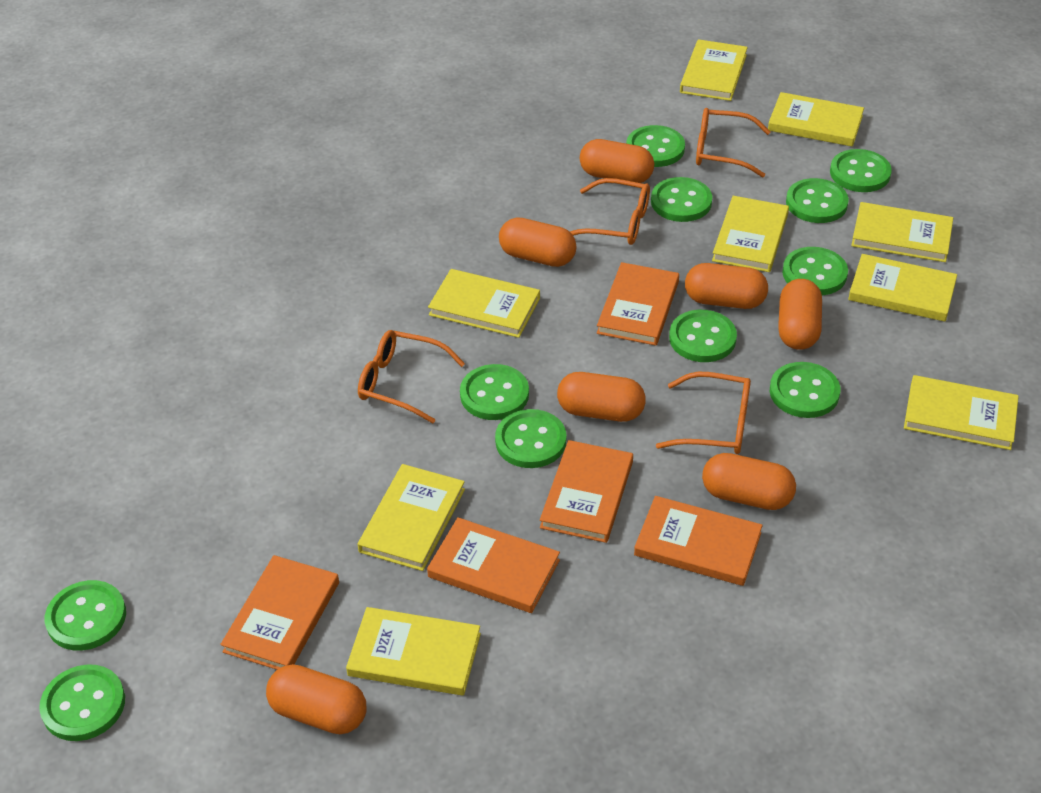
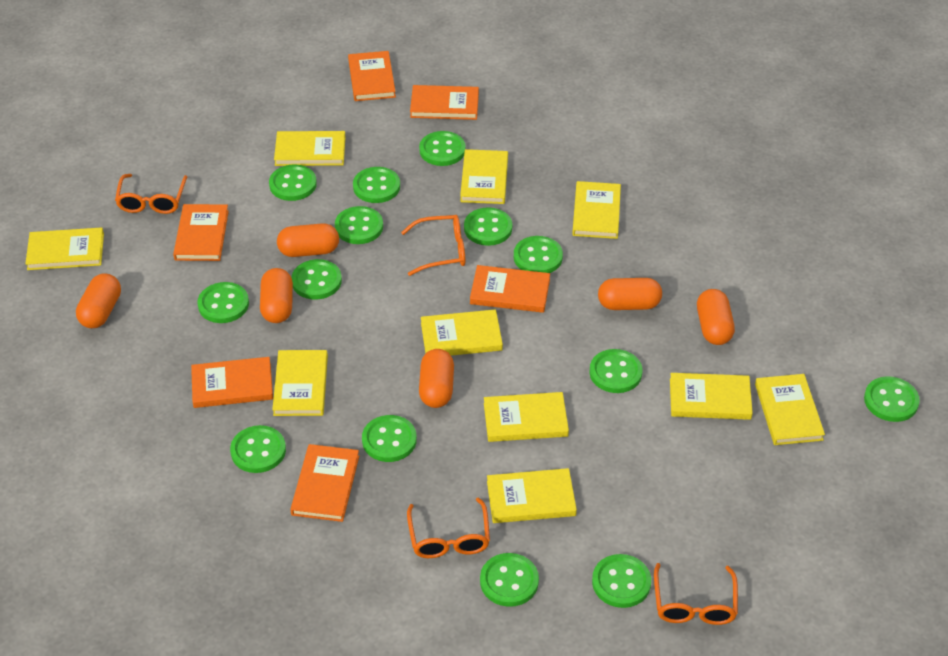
green button: 11 -> 14
orange book: 5 -> 6
orange capsule: 7 -> 6
yellow book: 9 -> 10

